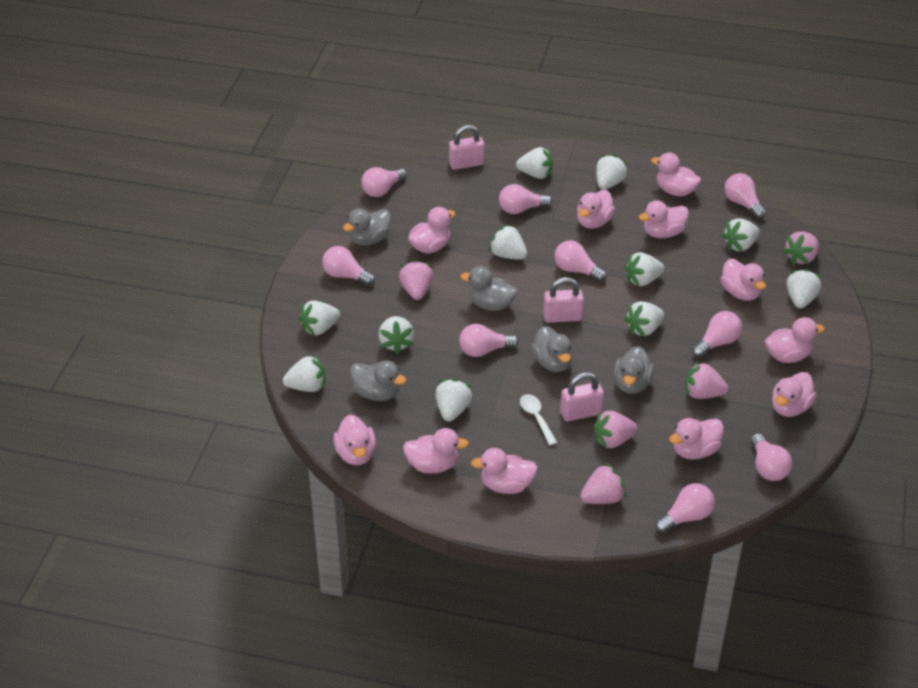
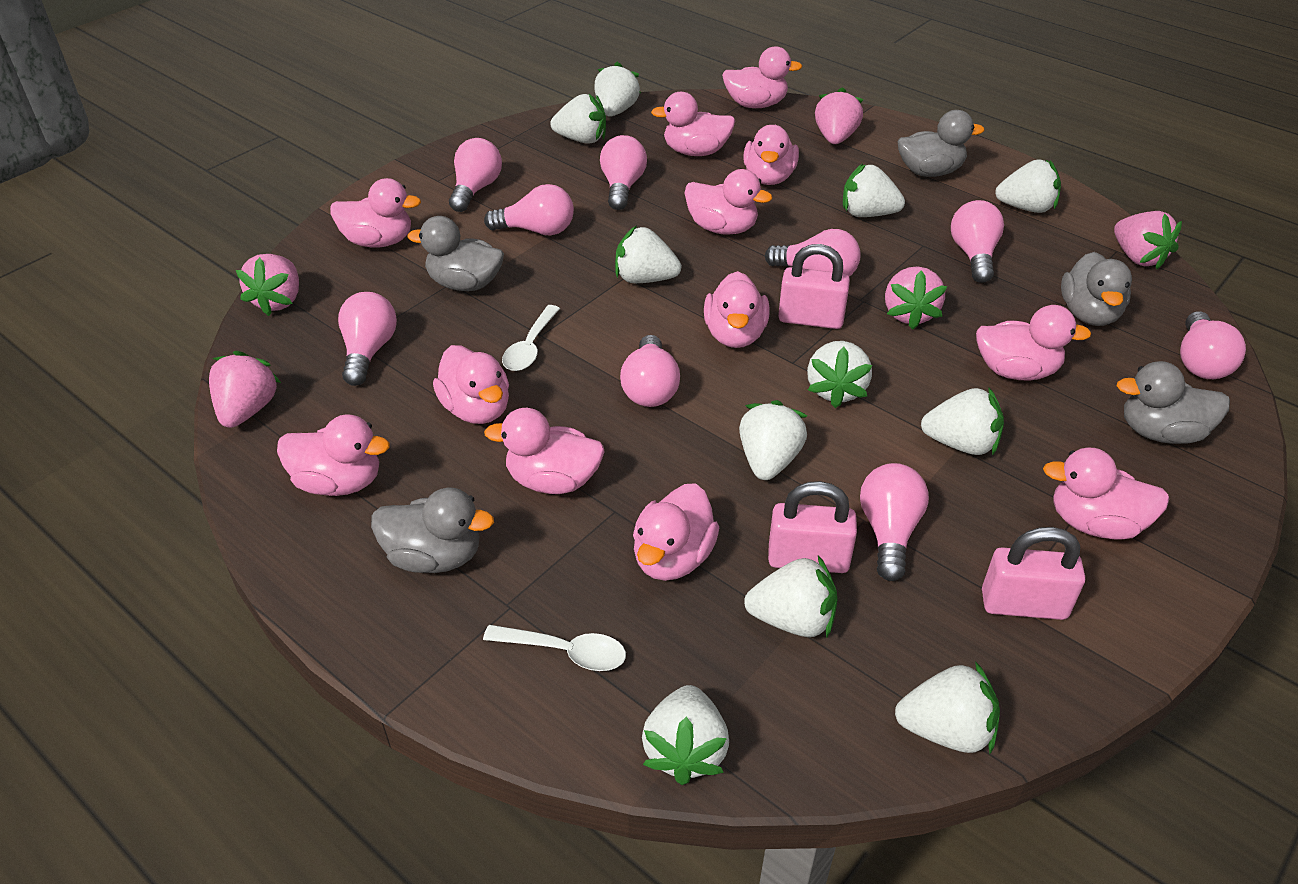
pink duck: 11 -> 12
white spoon: 1 -> 2

